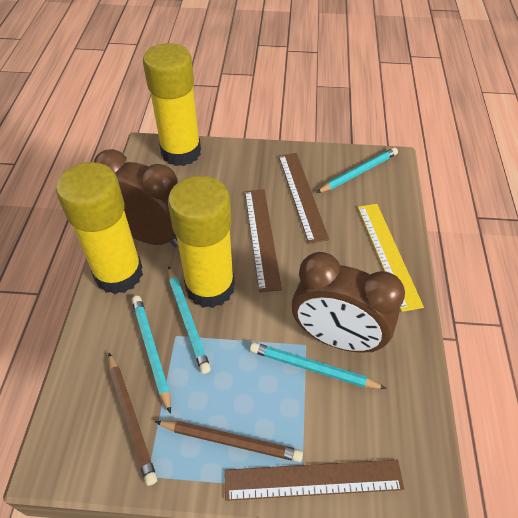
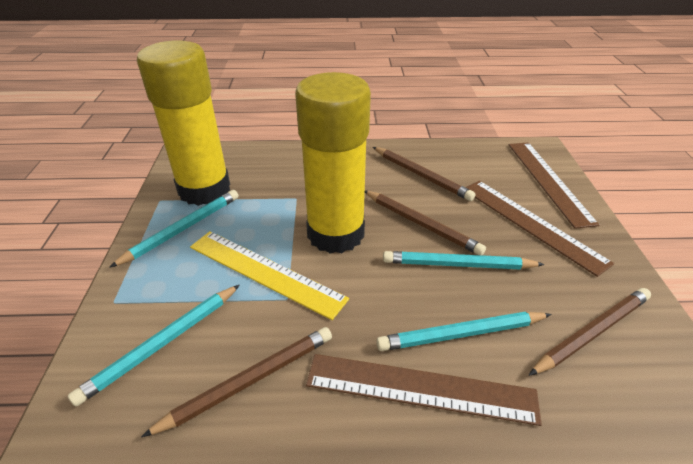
brown clock: 2 -> 0
brown pencil: 2 -> 4
yellow glue stick: 3 -> 2

